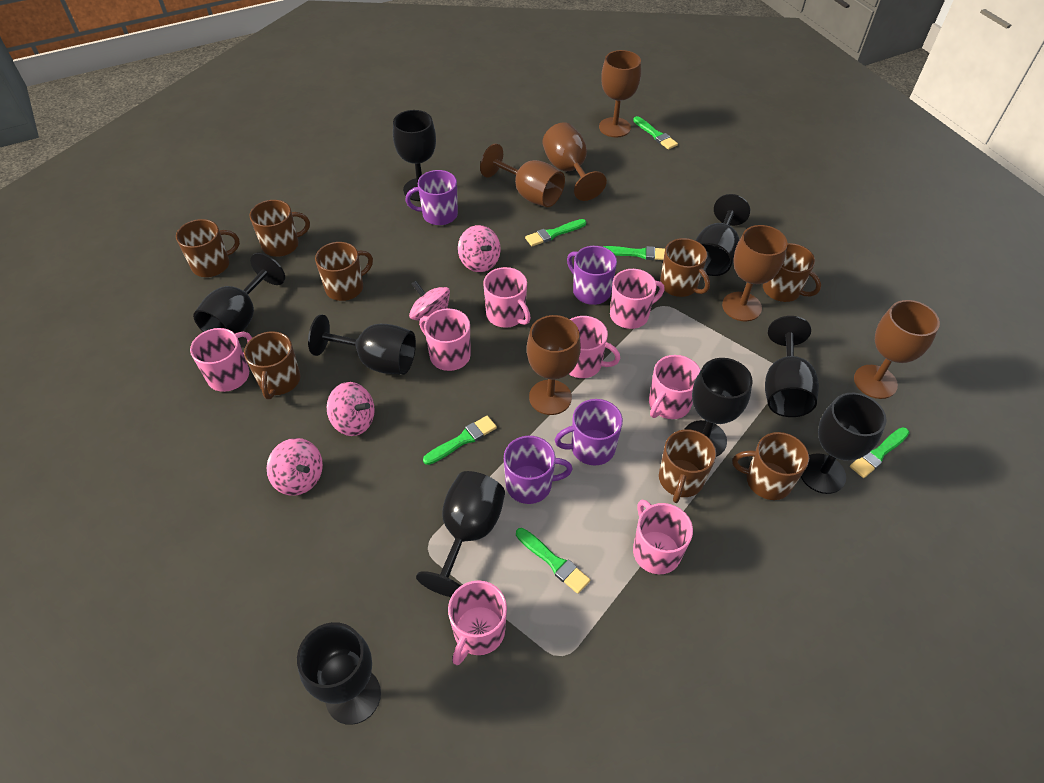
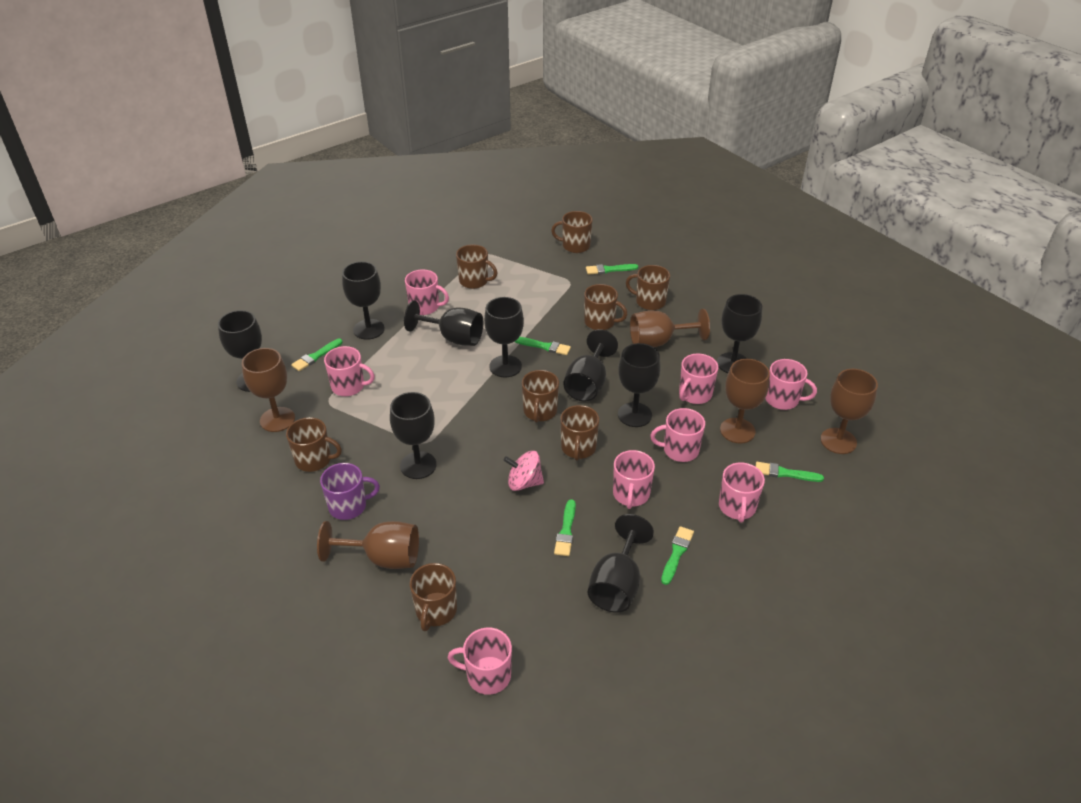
brown goblet: 6 -> 5
pink spinning top: 4 -> 1
purple mug: 4 -> 1

